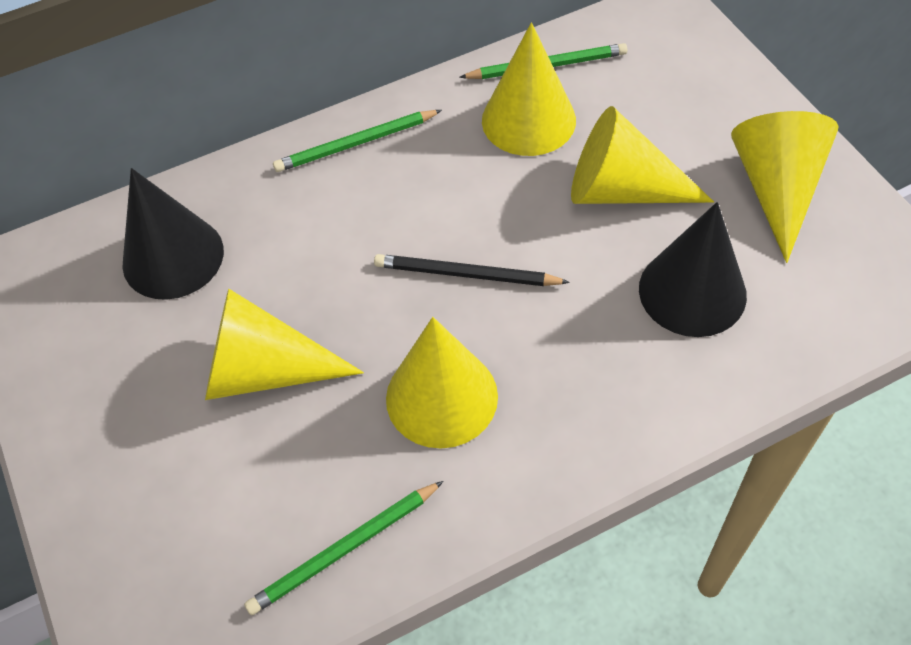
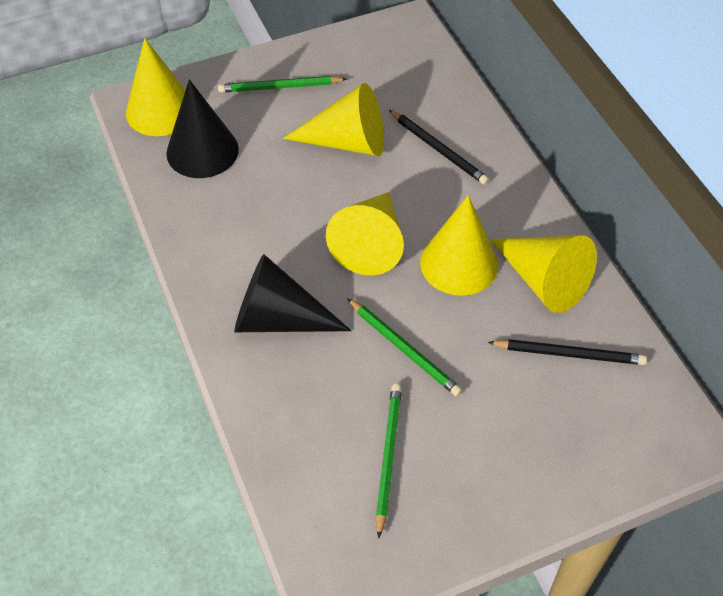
black pencil: 1 -> 2

